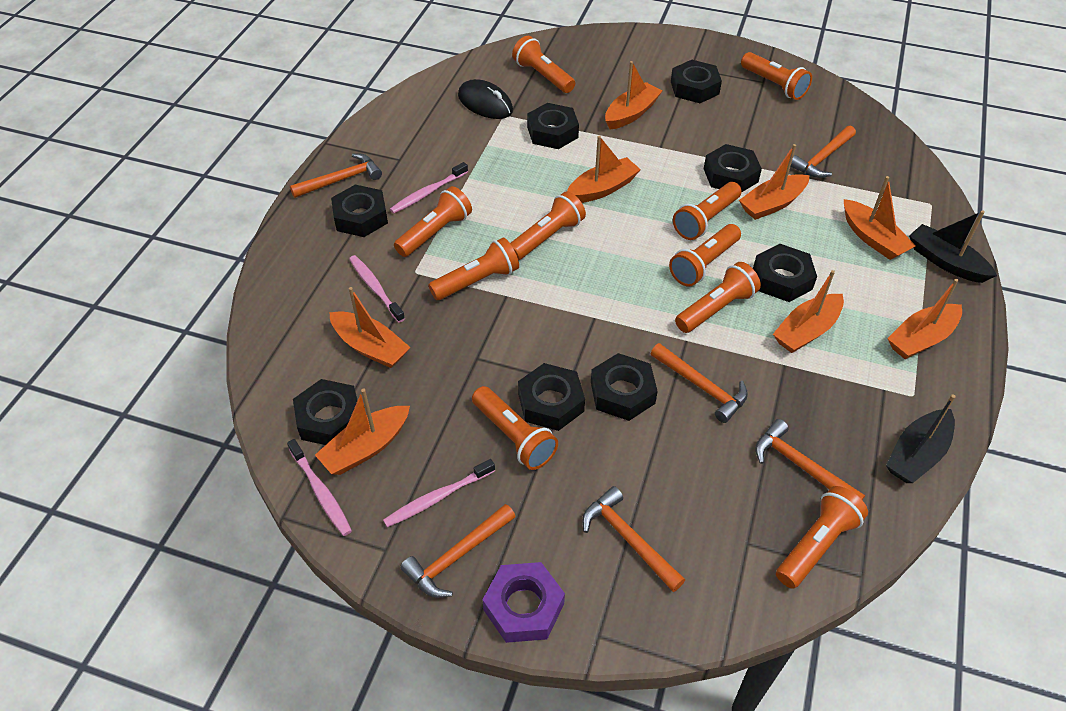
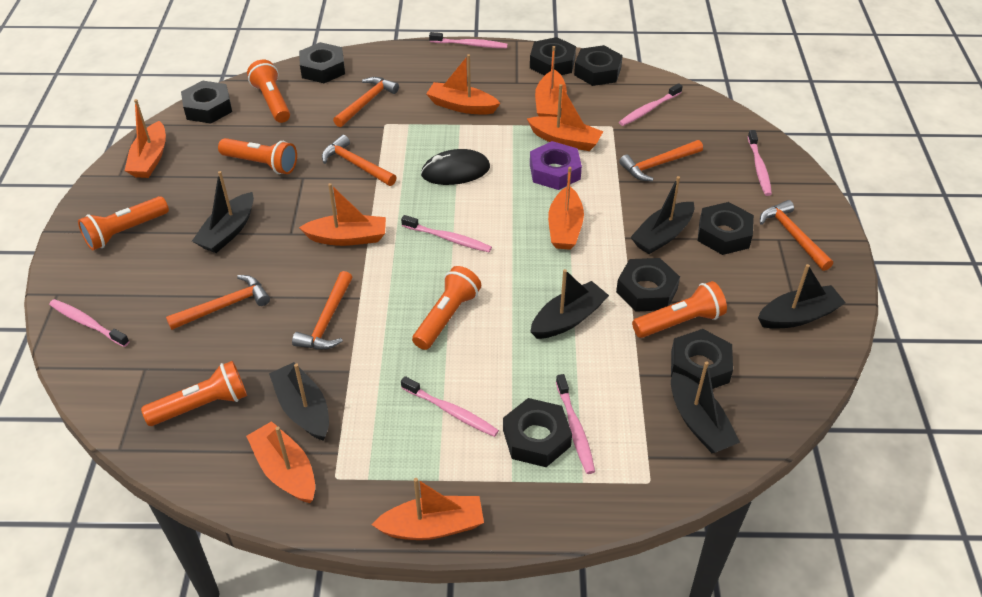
black boat: 2 -> 6
orange flashlight: 10 -> 6
pink toothbrush: 4 -> 7

